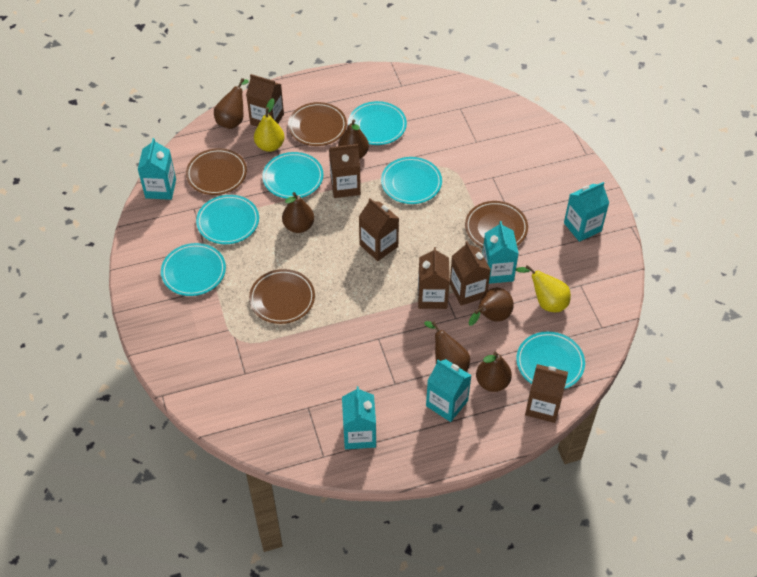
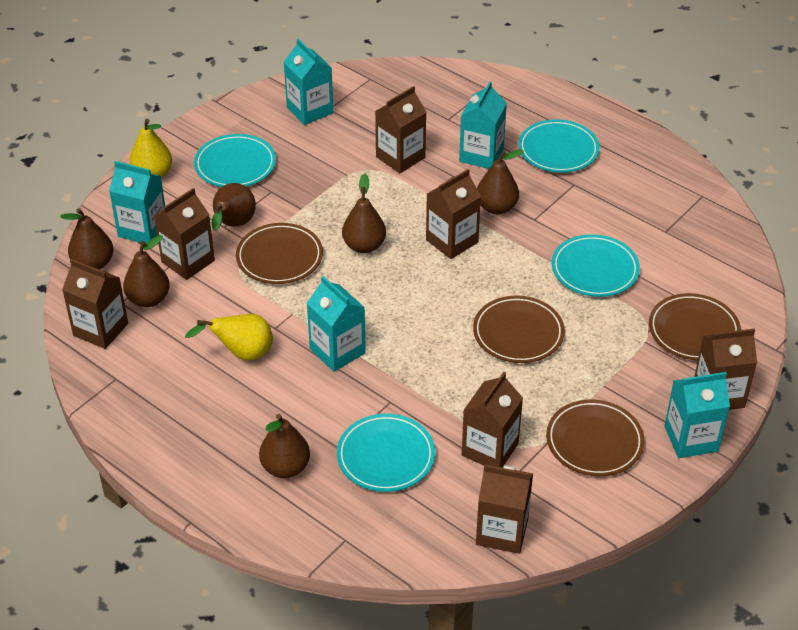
brown carton: 6 -> 7
turquoise plate: 6 -> 4

